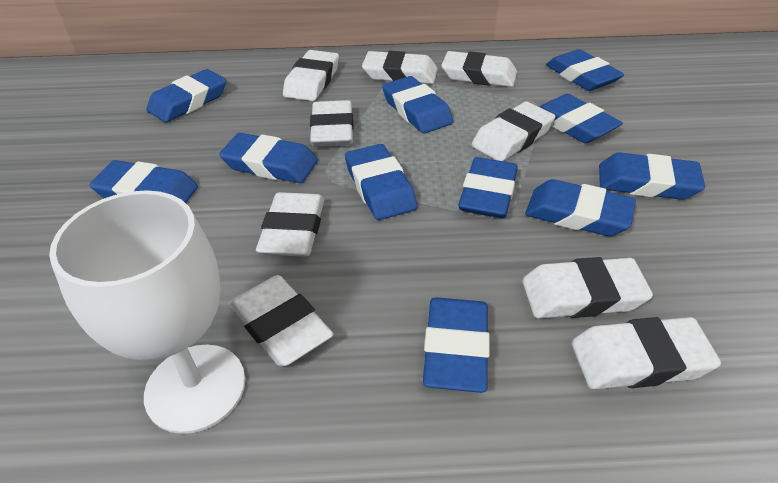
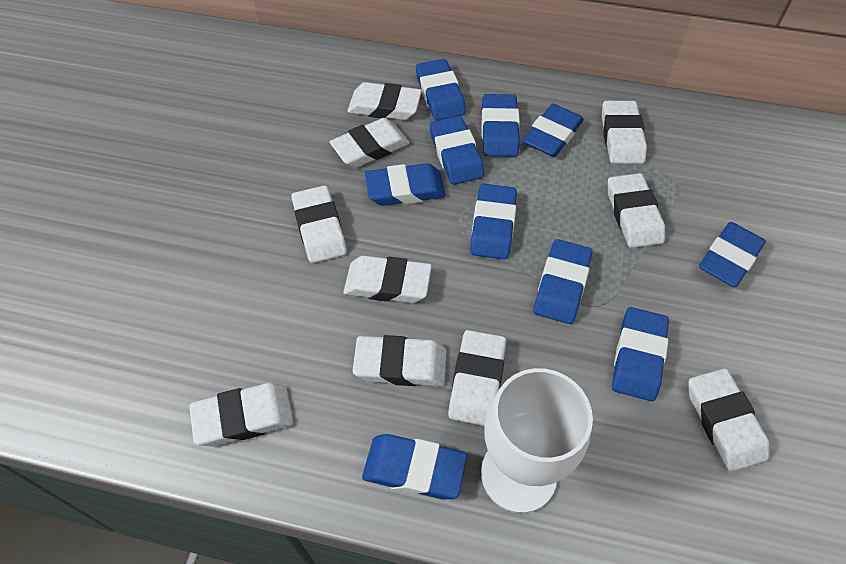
blue eraser: 11 -> 10
white eraser: 9 -> 10

